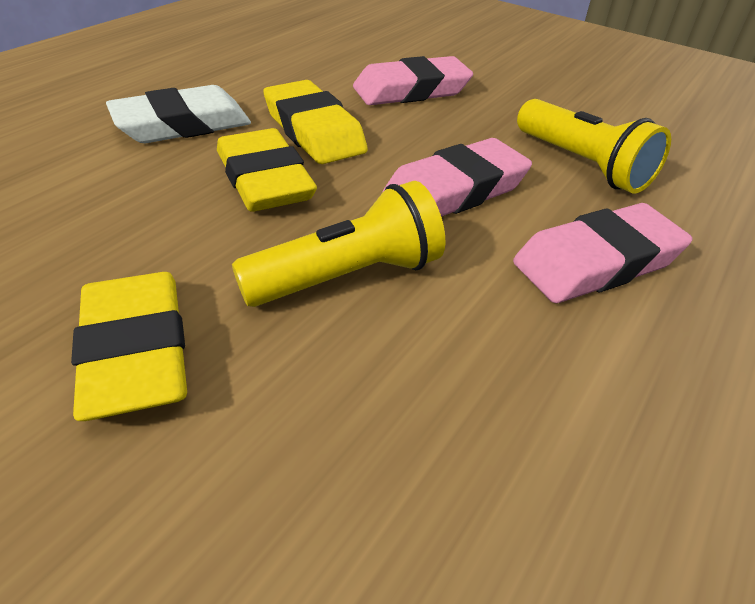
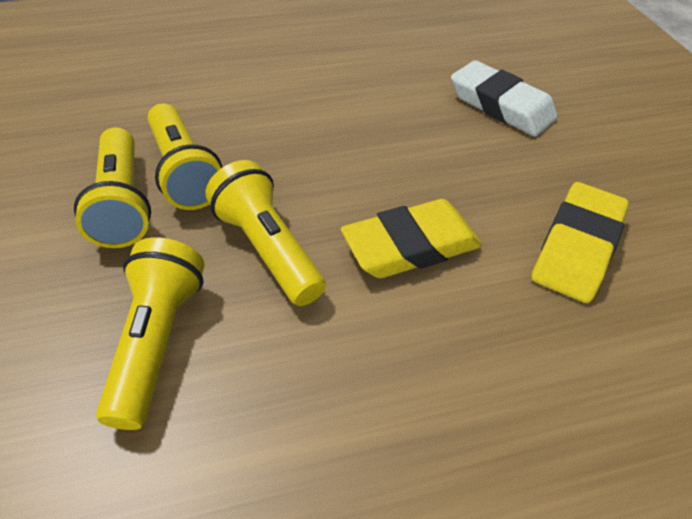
pink eraser: 3 -> 0
yellow eraser: 3 -> 2
yellow flashlight: 2 -> 4

